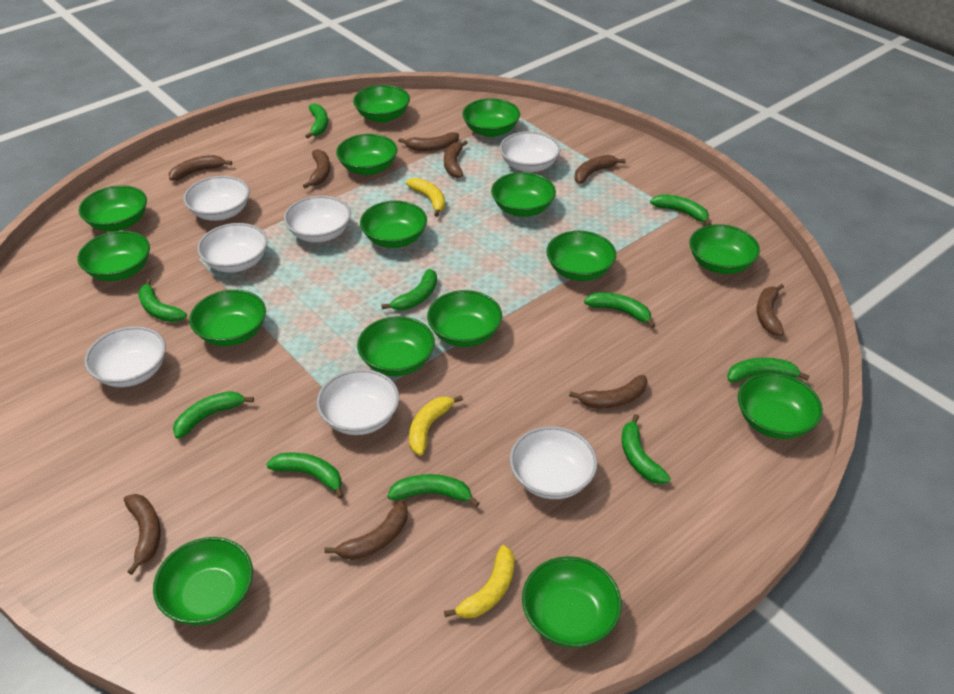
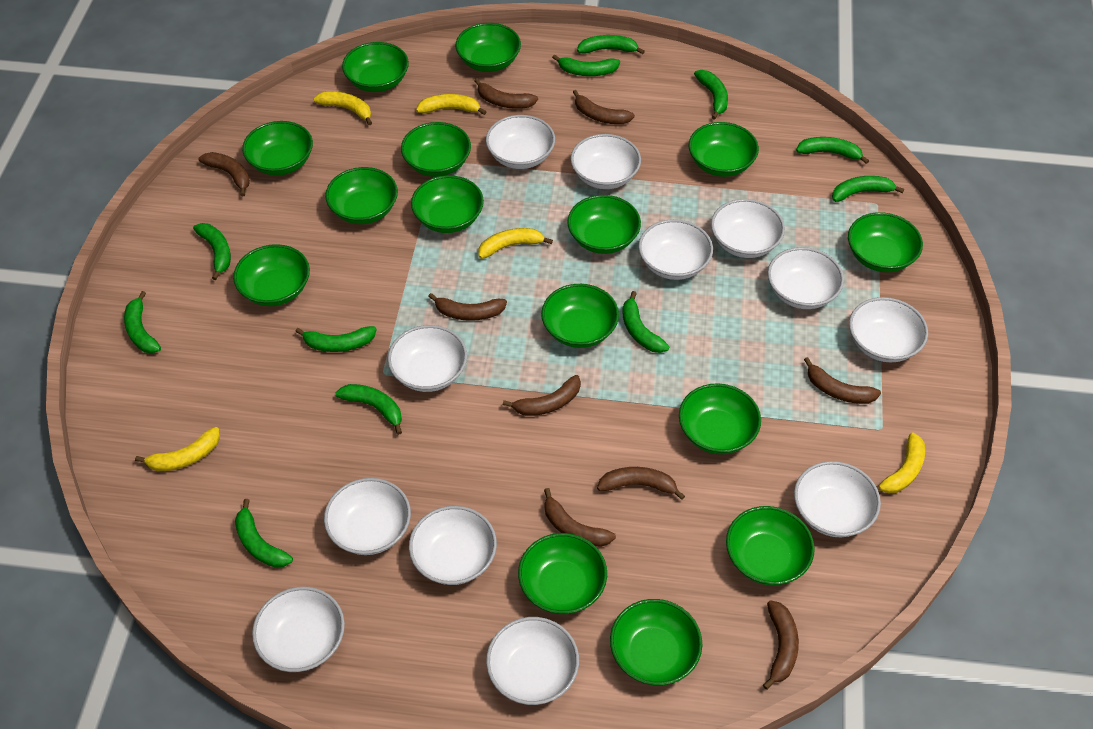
green banana: 10 -> 11
white bowl: 7 -> 12
yellow banana: 3 -> 5

